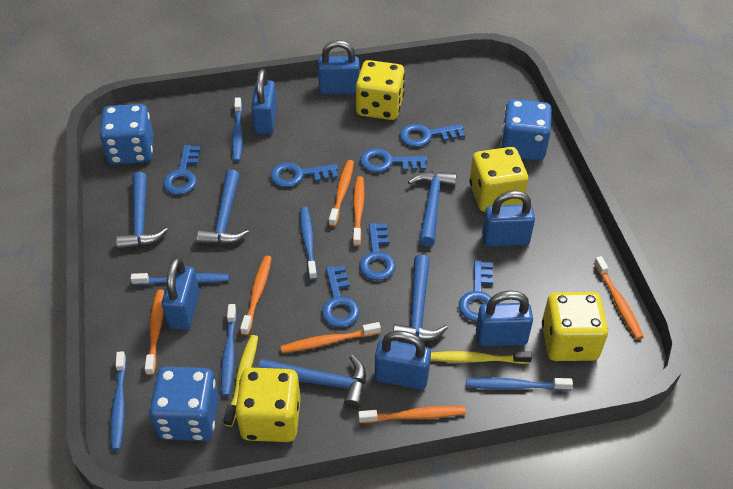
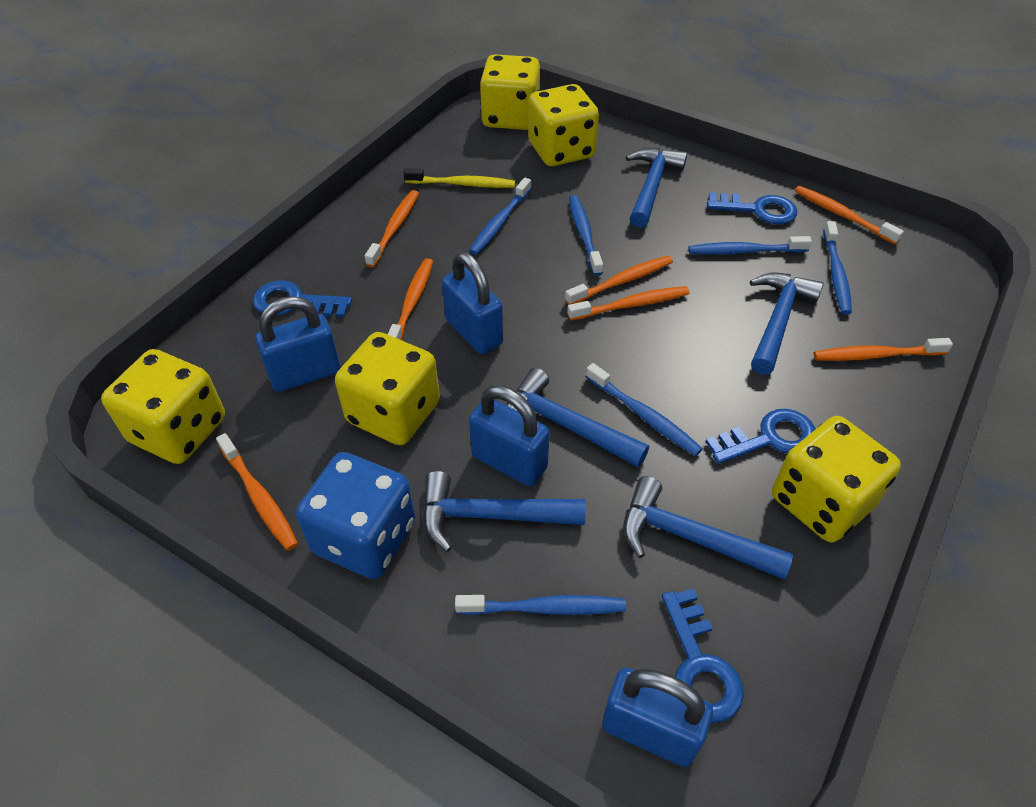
blue dice: 3 -> 1
blue key: 7 -> 4
blue padlock: 6 -> 4
yellow dice: 4 -> 5
yellow toothbrush: 2 -> 1

